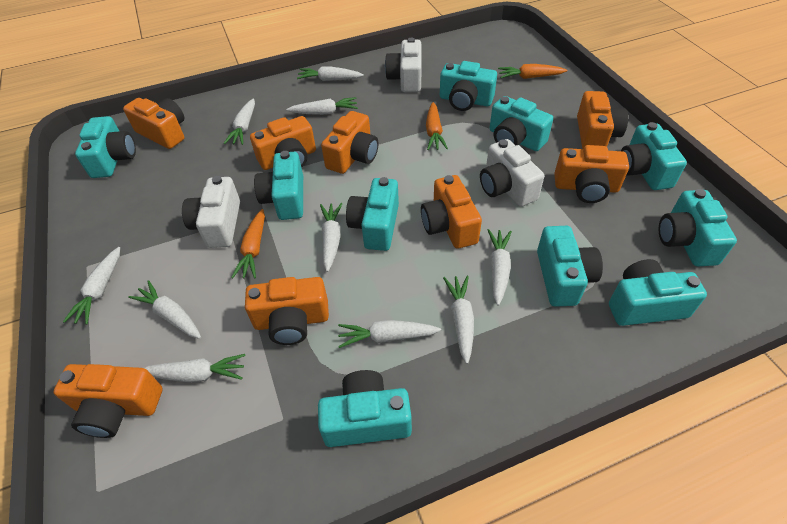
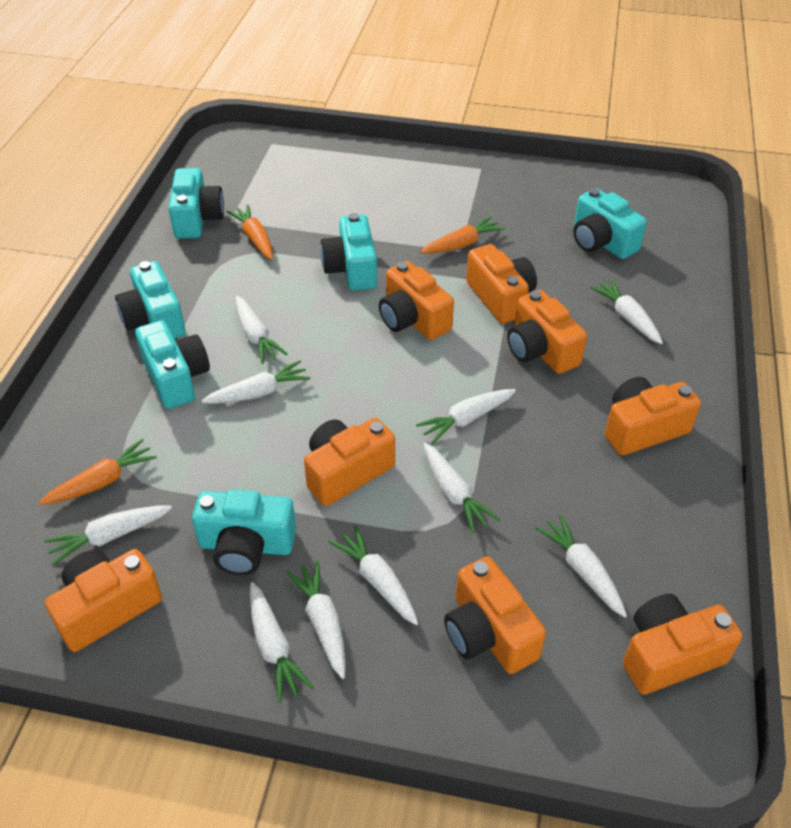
turquoise camera: 10 -> 6
white camera: 3 -> 0

